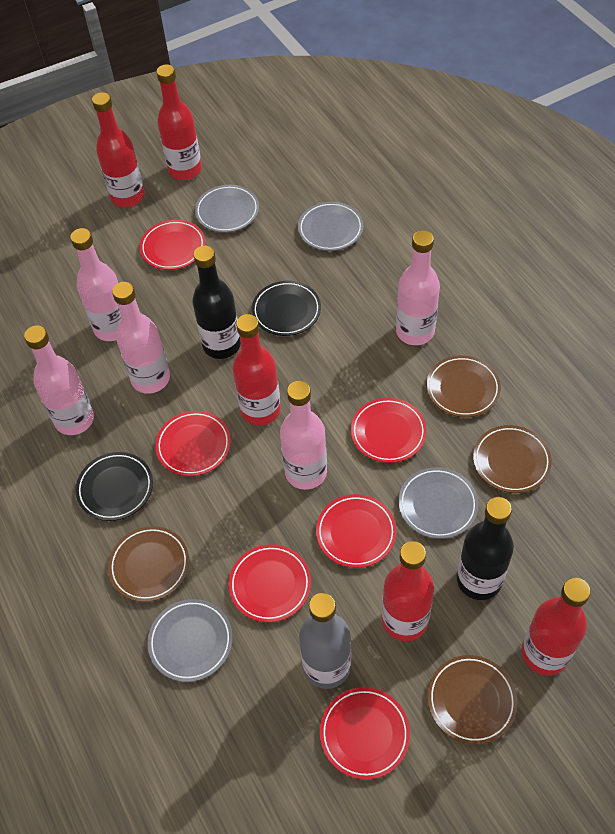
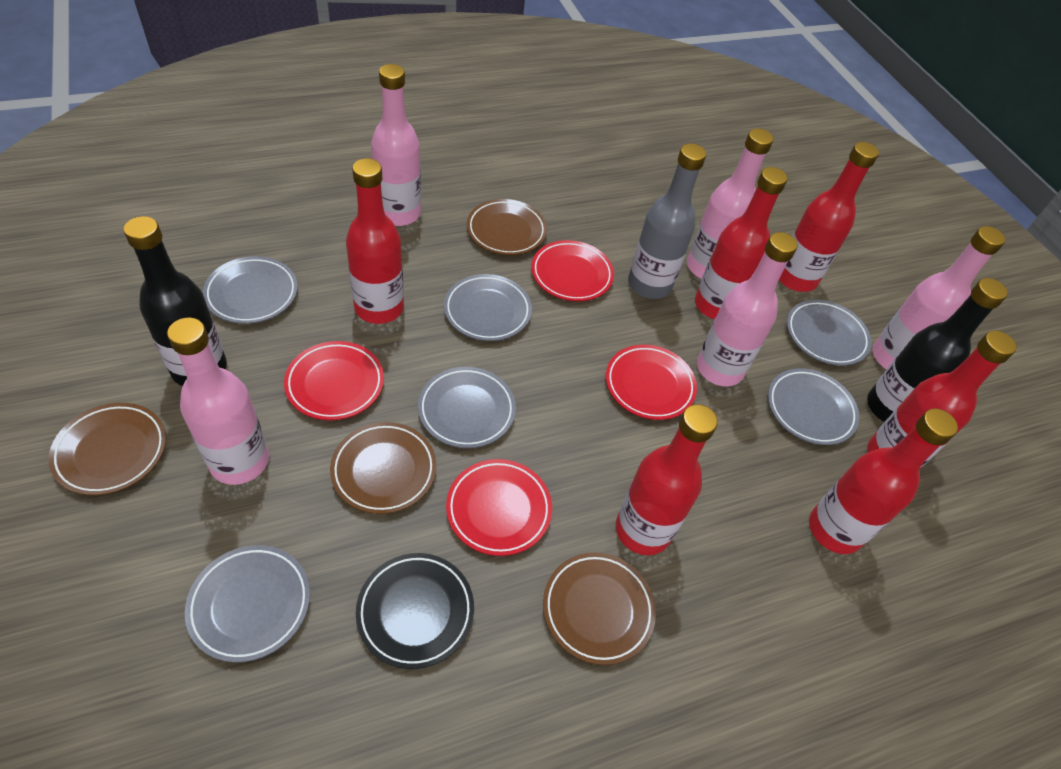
black plate: 2 -> 1
grey plate: 4 -> 6
red bottle: 5 -> 6
red plate: 6 -> 4

